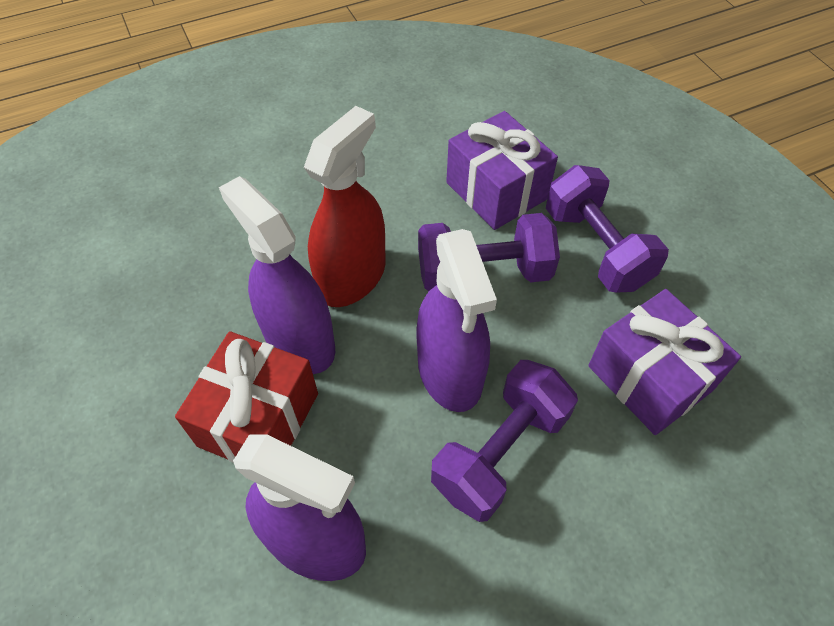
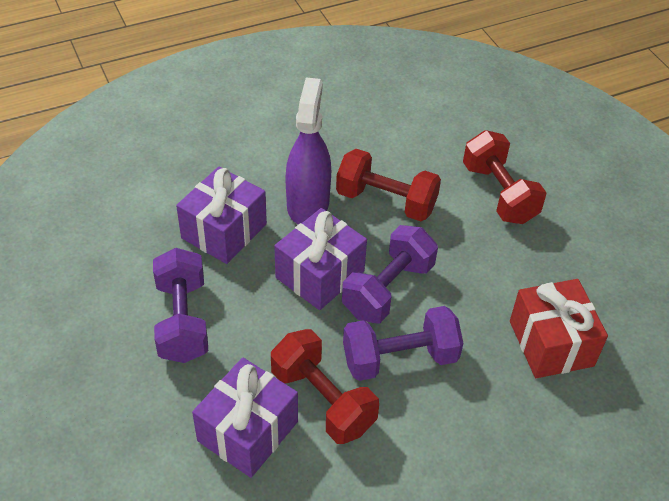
purple gift: 2 -> 3
purple spray bottle: 3 -> 1
red dumbbell: 0 -> 3
red spray bottle: 1 -> 0

